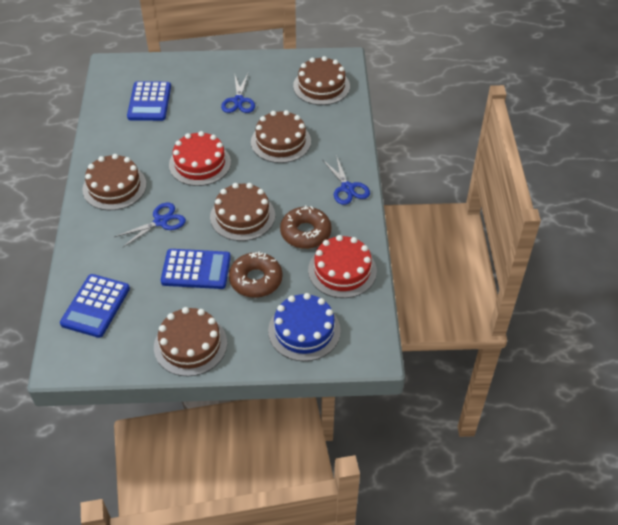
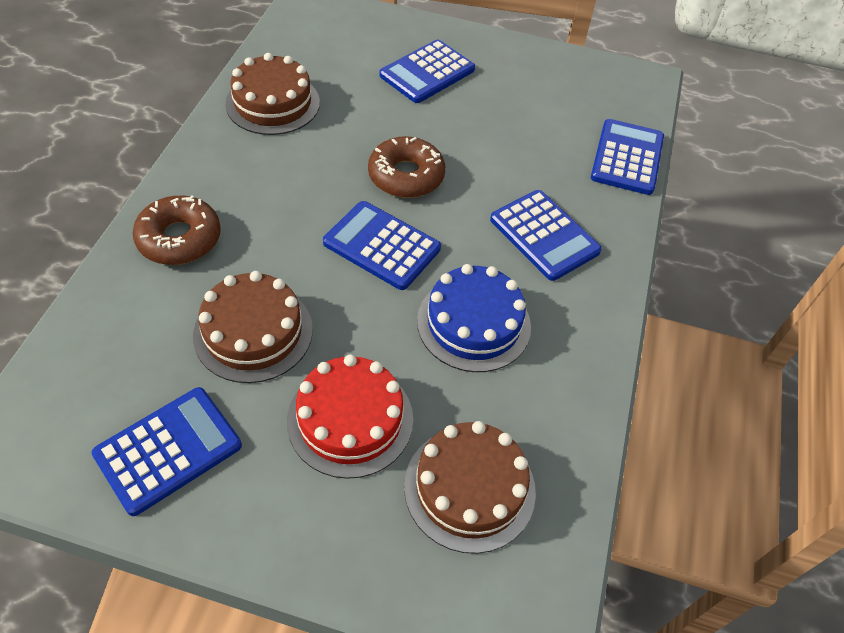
blue calculator: 3 -> 5
blue scissors: 3 -> 0
brown cake: 5 -> 3
red cake: 2 -> 1

